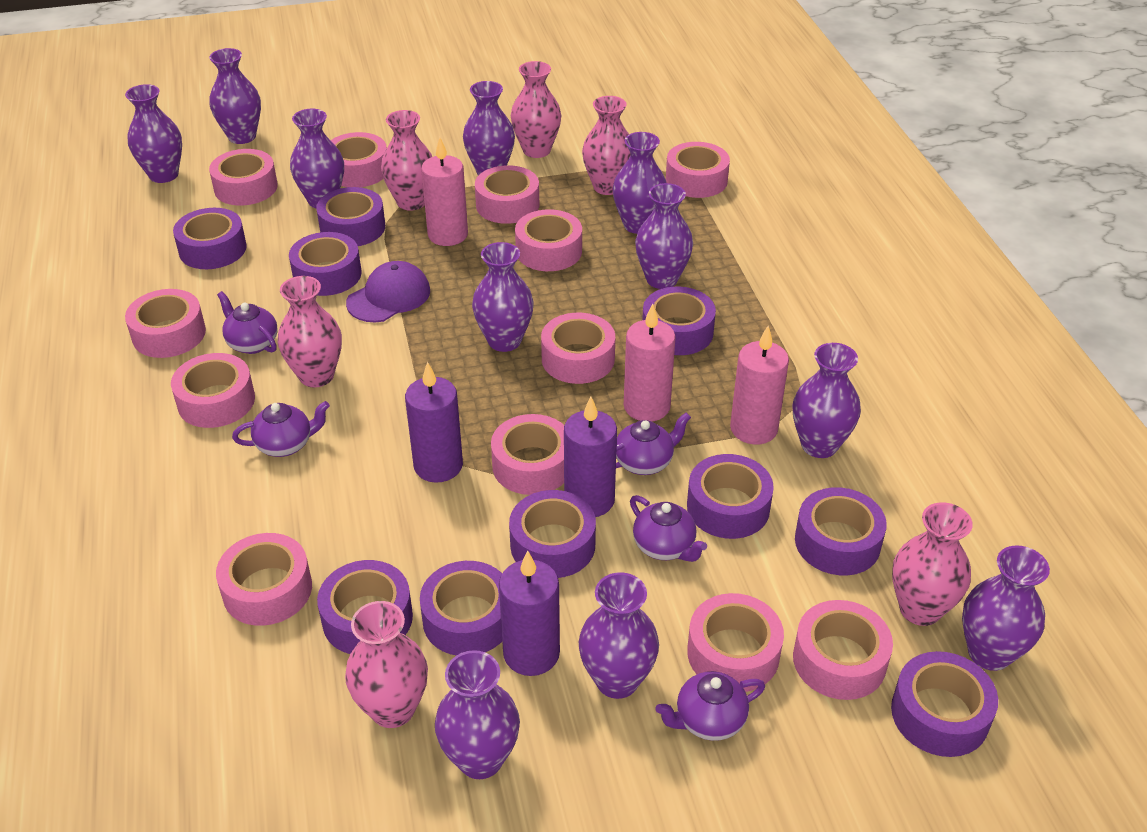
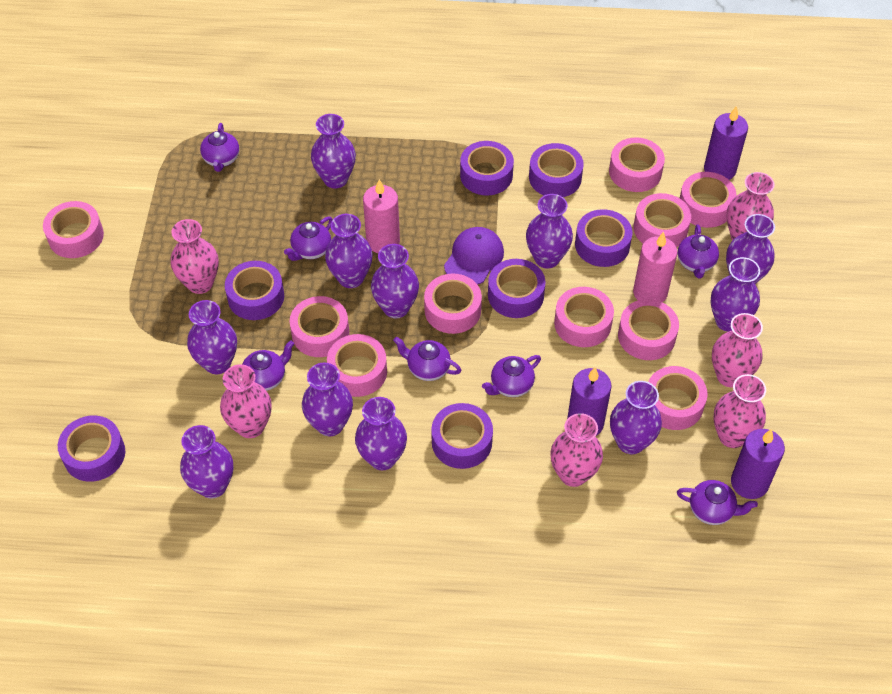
pink candle: 3 -> 2
pink tape: 12 -> 10
purple tape: 10 -> 7
purple teapot: 5 -> 7

